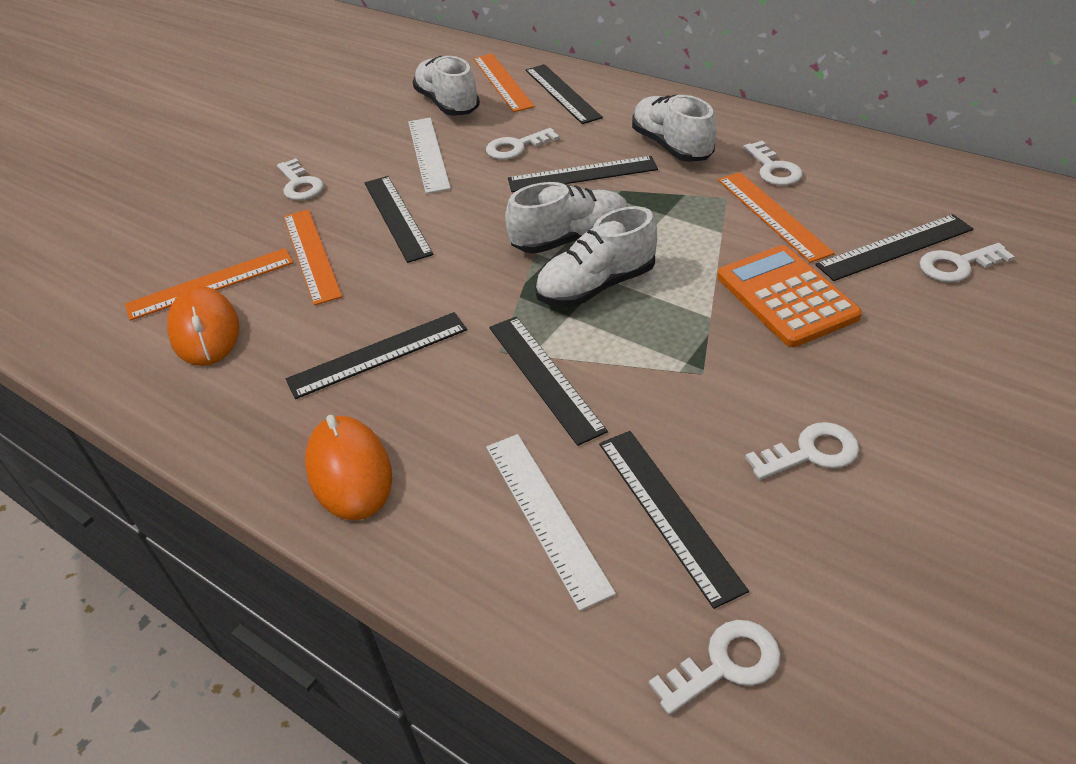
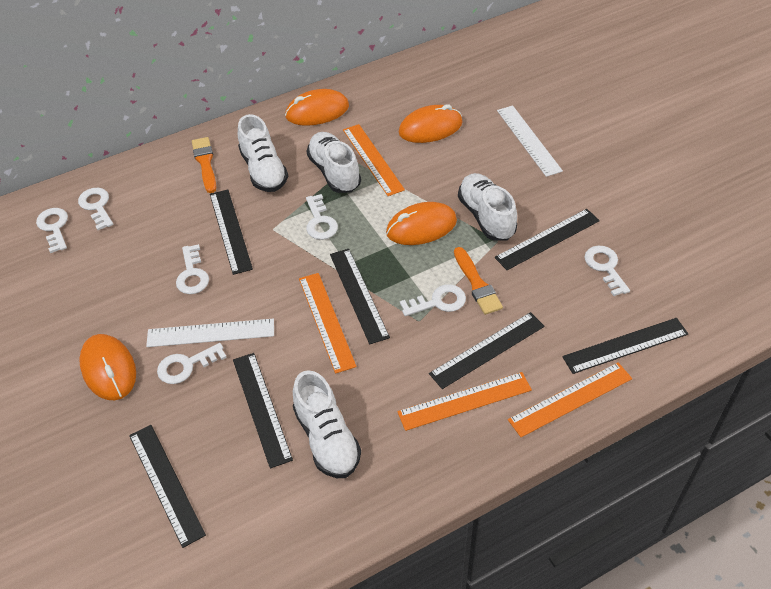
orange brush: 0 -> 2
orange calculator: 1 -> 0
orange mouse: 2 -> 4
white key: 6 -> 7

